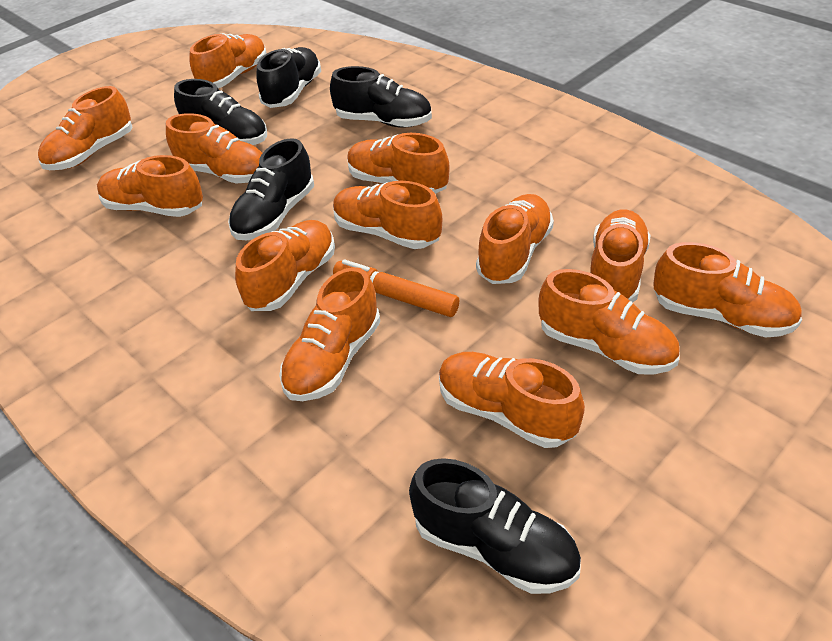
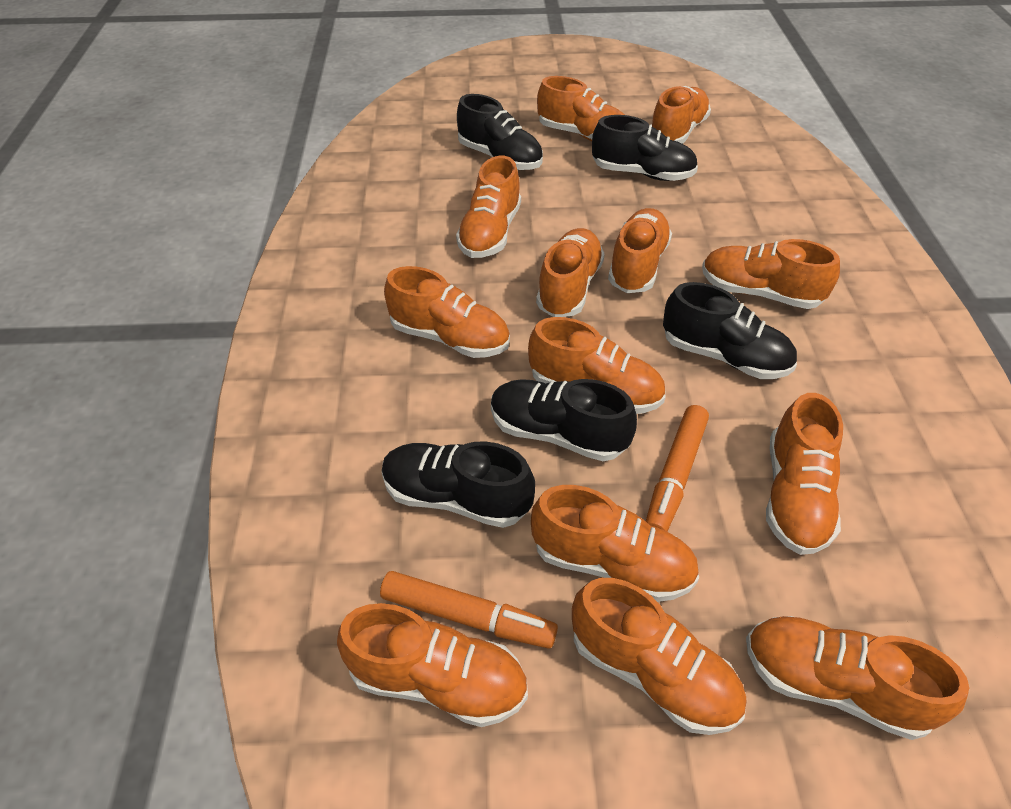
orange marker: 1 -> 2

